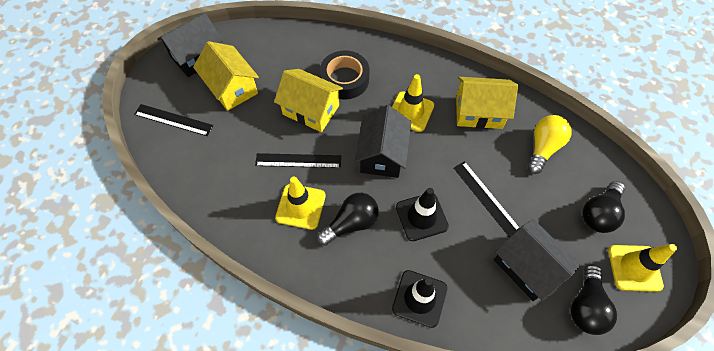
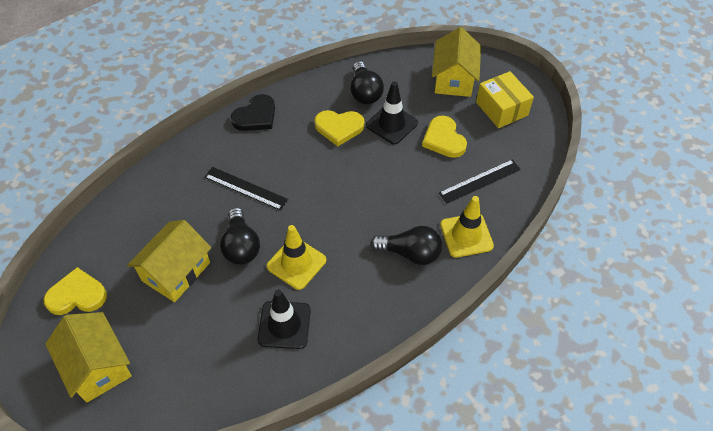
black heart: 0 -> 1
black house: 3 -> 0
black ruler: 3 -> 2
black tape: 1 -> 0
yellow box: 0 -> 1
yellow heart: 0 -> 3
yellow light bulb: 1 -> 0
yellow traffic cone: 3 -> 2

